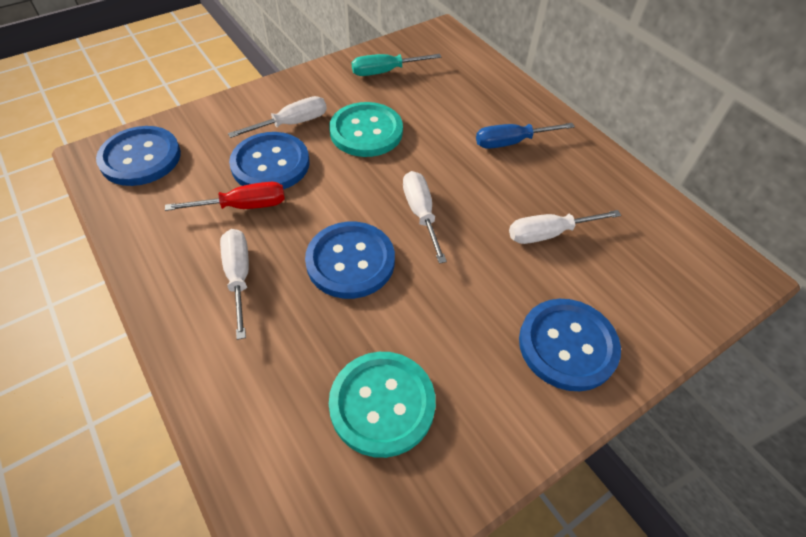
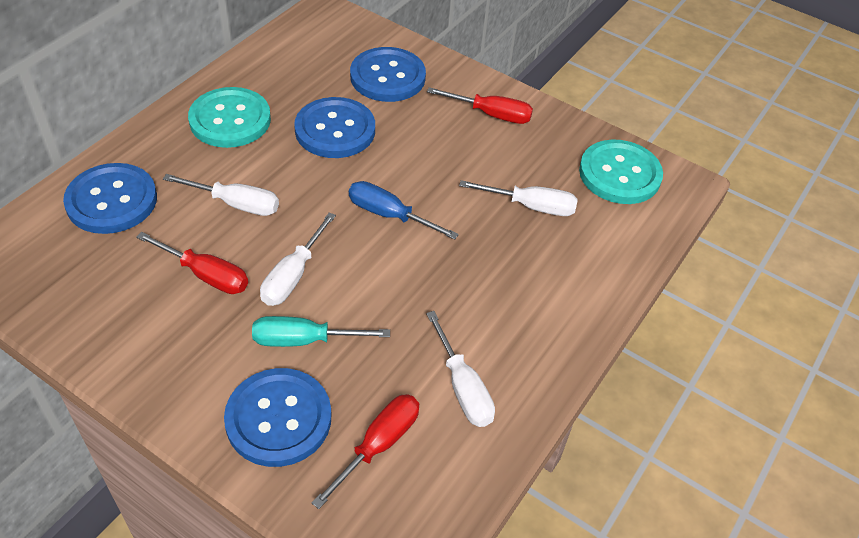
red screwdriver: 1 -> 3

